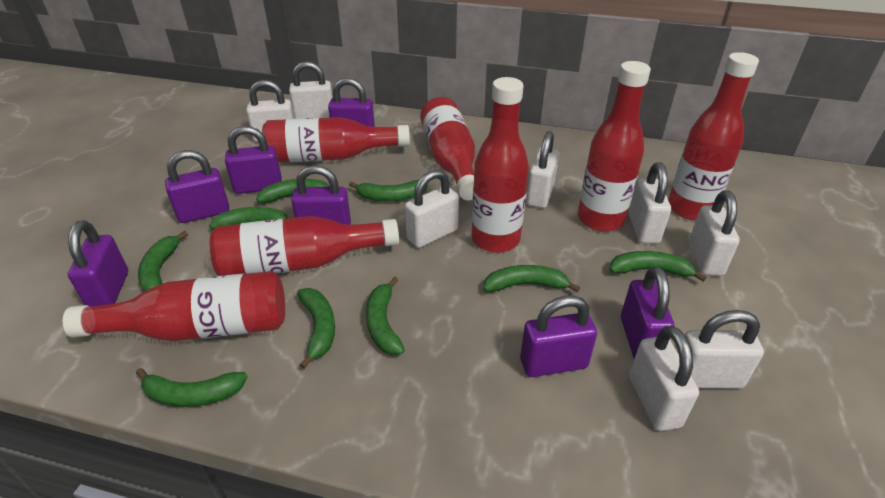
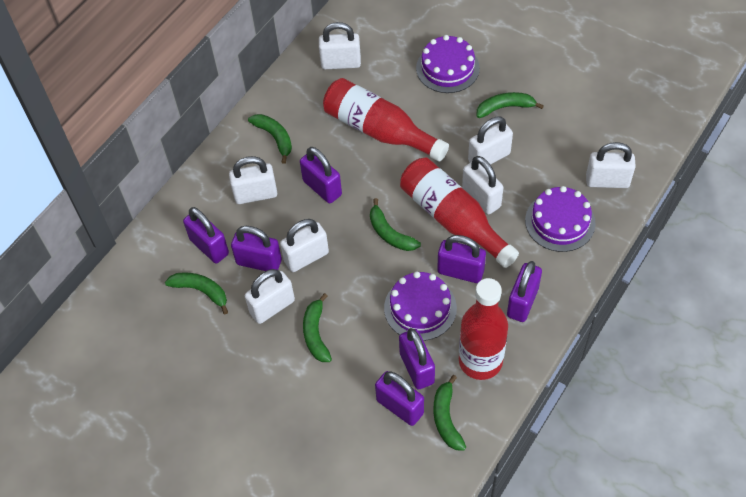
green banana: 9 -> 6
purple cake: 0 -> 3
red bottle: 7 -> 3
white padlock: 8 -> 7

